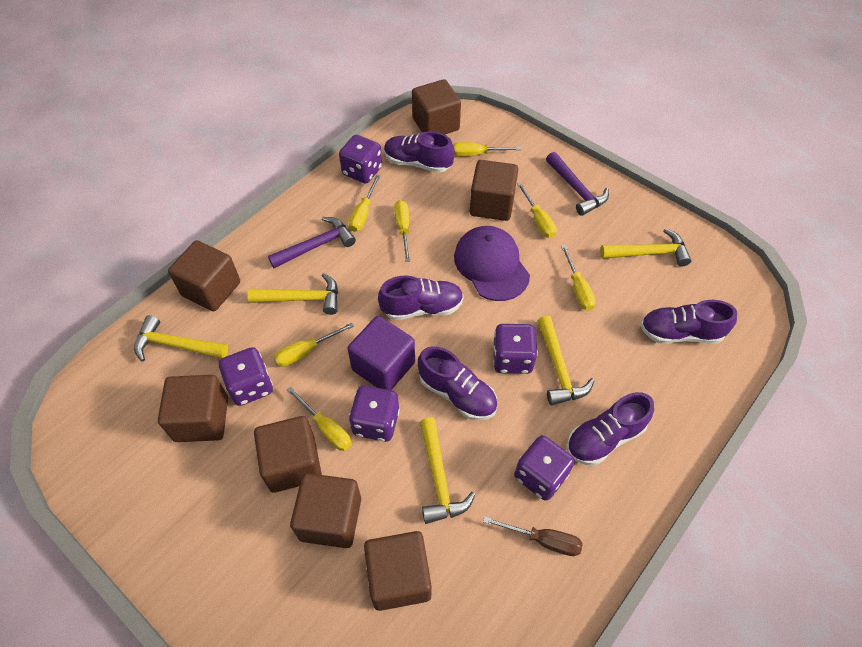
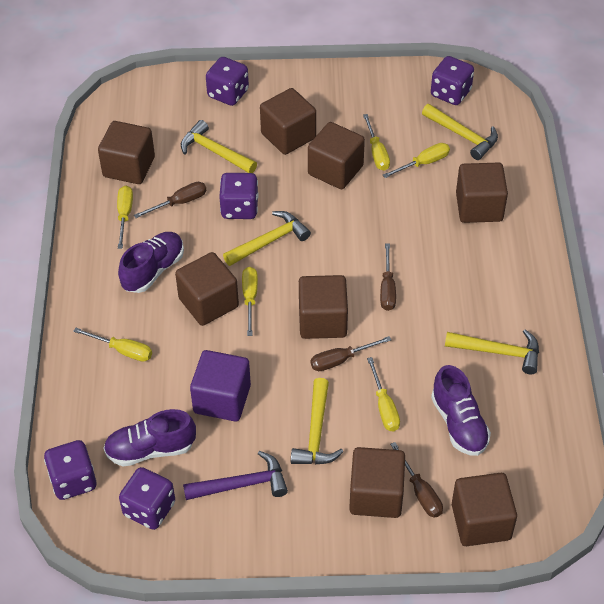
brown cube: 7 -> 8
brown screwdriver: 1 -> 4
purple cap: 1 -> 0
purple hammer: 2 -> 1
purple shoe: 5 -> 3
yellow screwdriver: 7 -> 6

